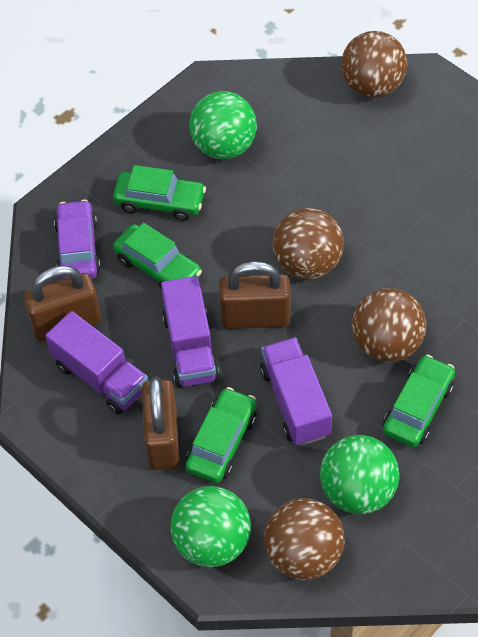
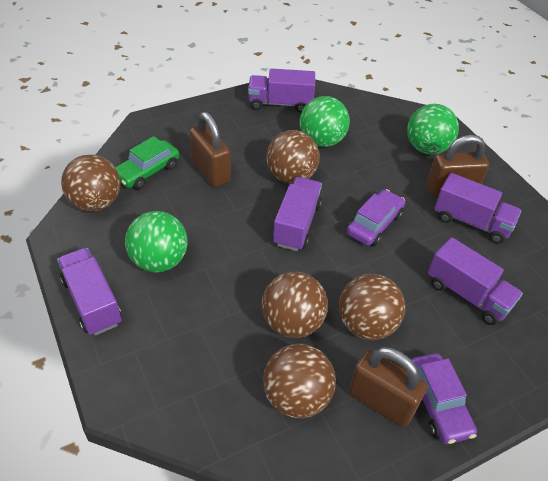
brown ball: 4 -> 5
green car: 4 -> 1
purple car: 1 -> 2
purple truck: 3 -> 5

